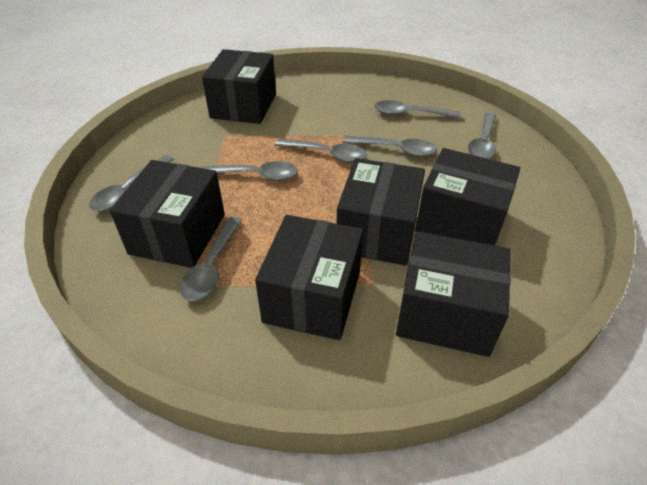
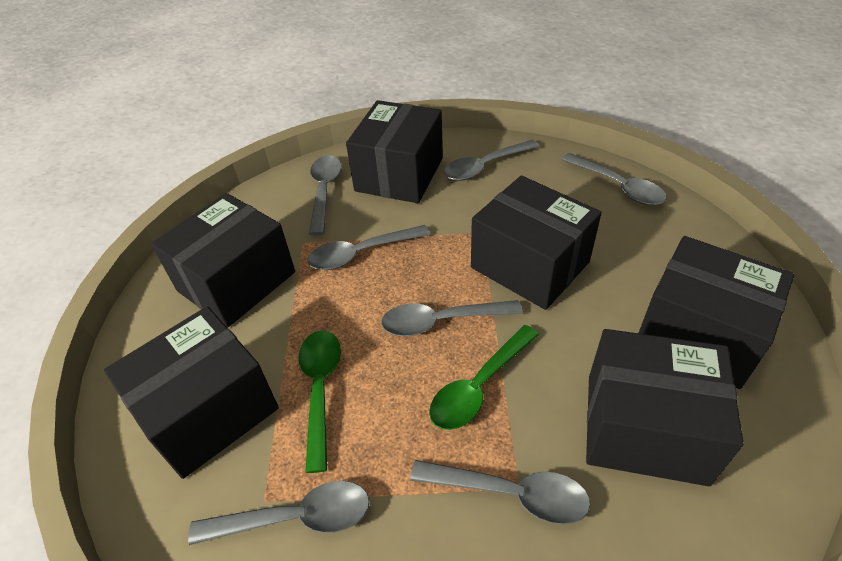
green spoon: 0 -> 2

